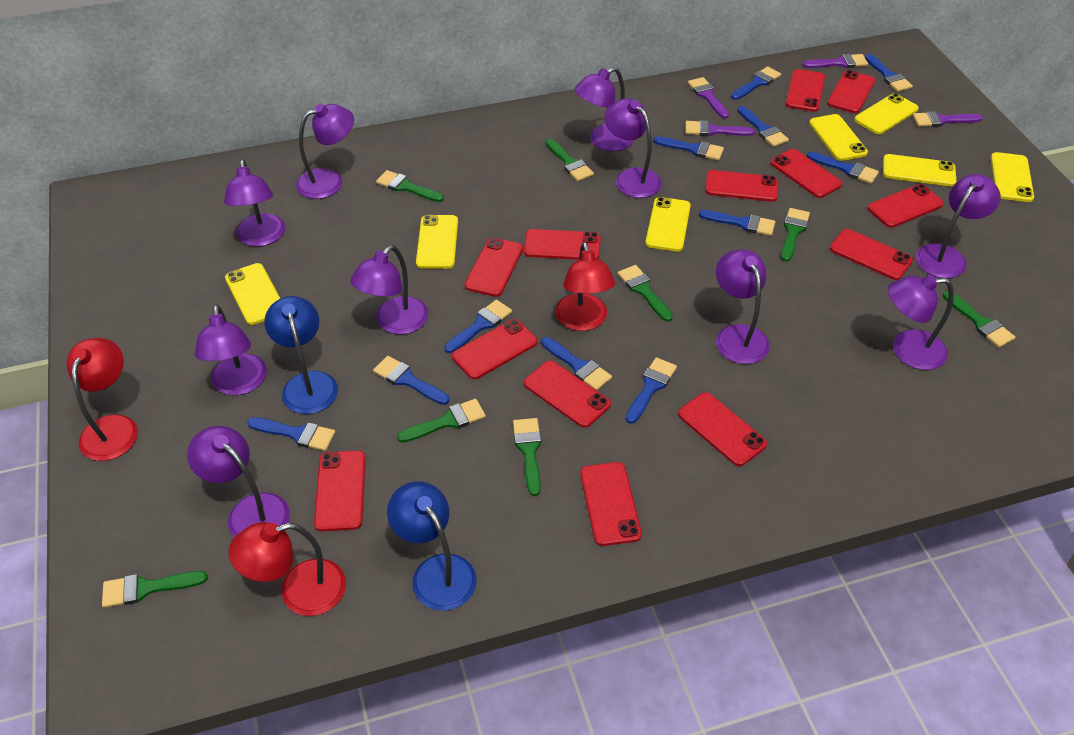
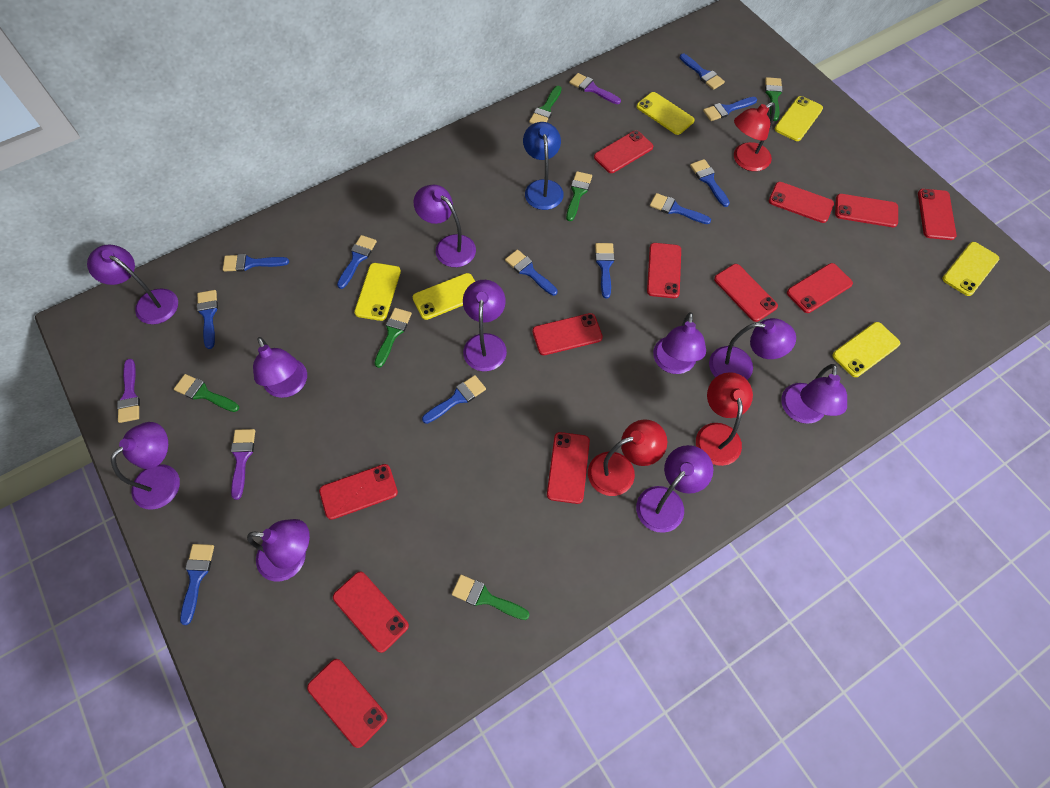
blue lamp: 2 -> 1
green brush: 8 -> 6
purple brush: 4 -> 3
red phone: 13 -> 12
yellow phone: 7 -> 6

